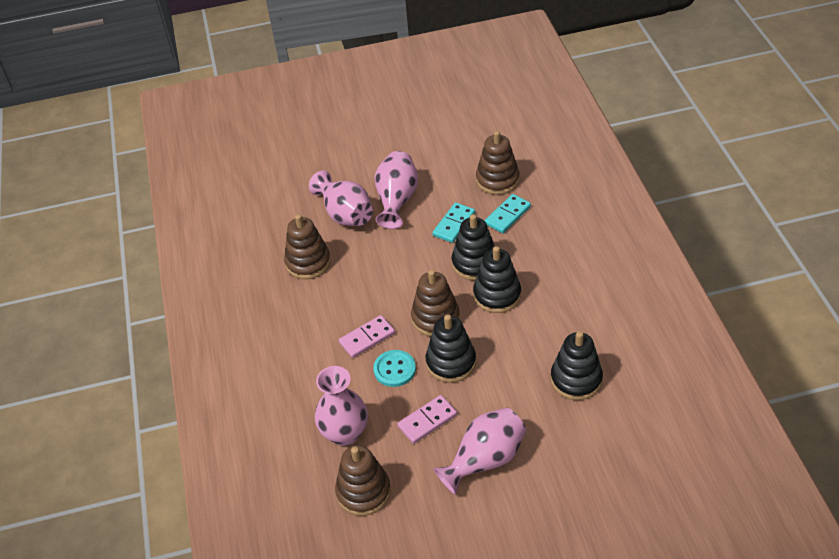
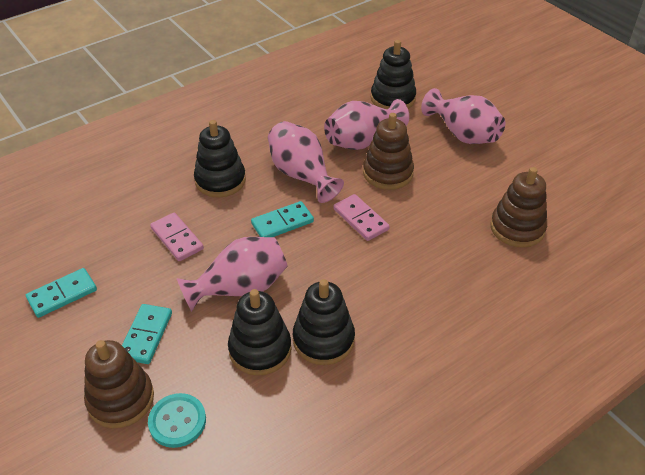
brown stacking toy: 4 -> 3
turquoise domino: 2 -> 3

